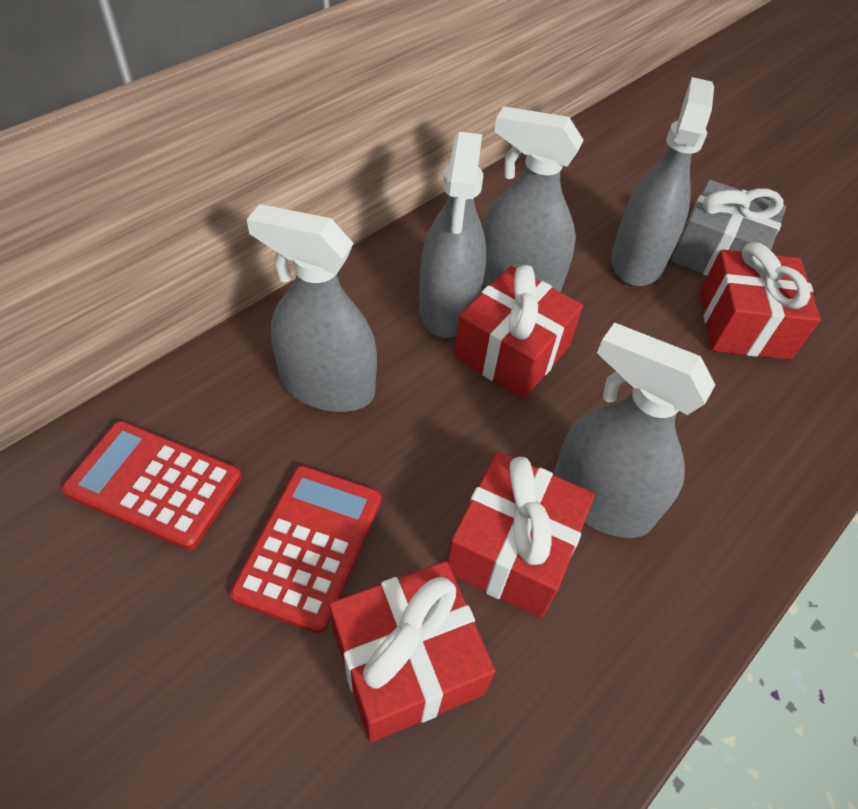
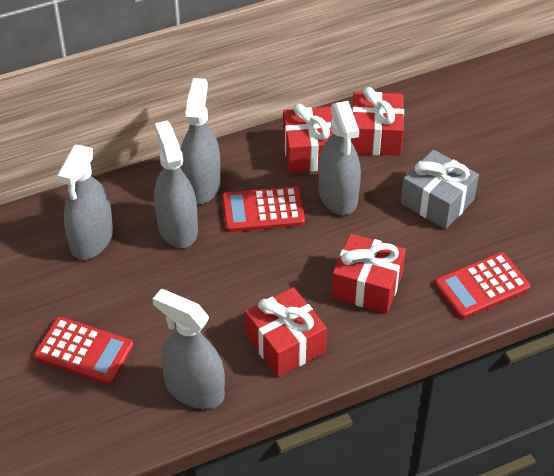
red calculator: 2 -> 3

